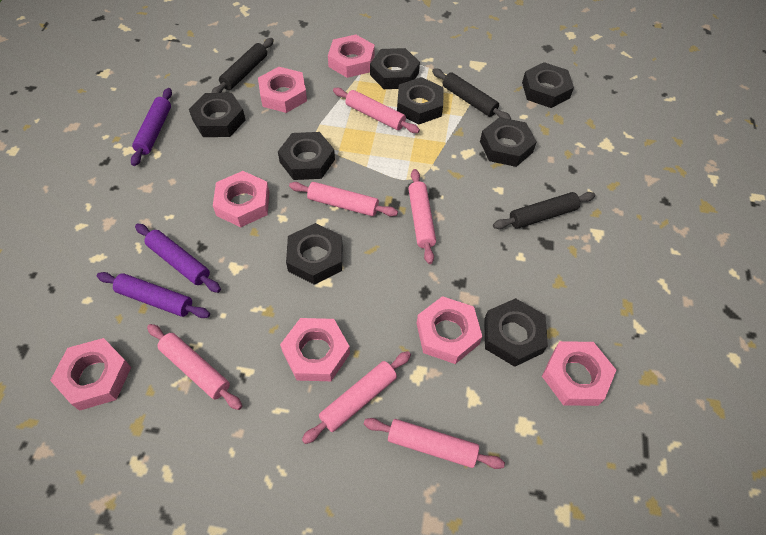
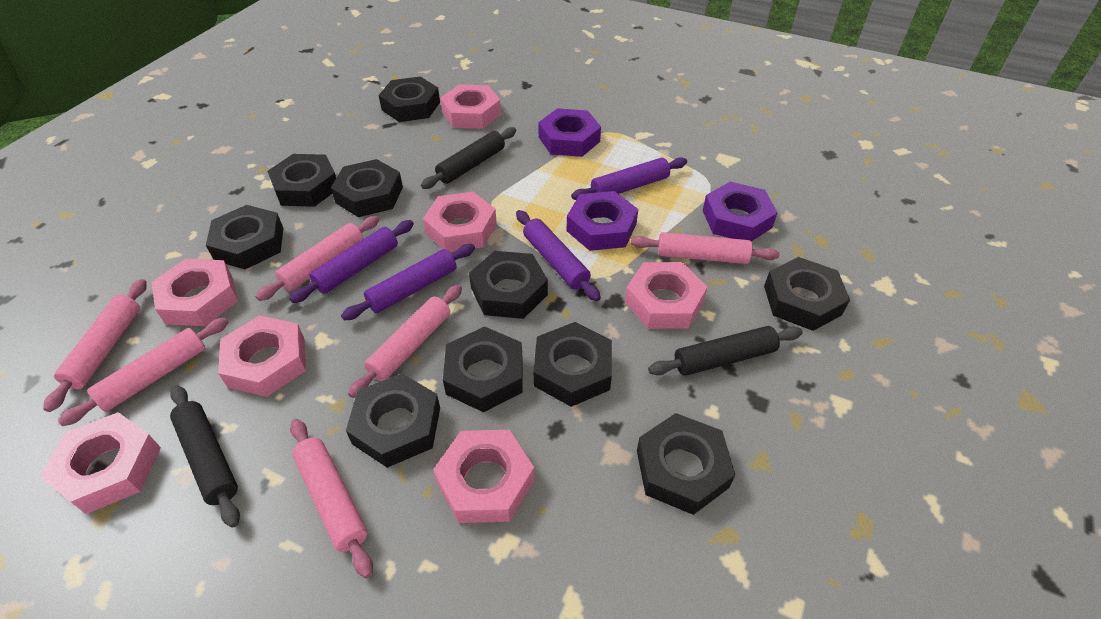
black nut: 8 -> 10
purple nut: 0 -> 3
purple rolling pin: 3 -> 4

